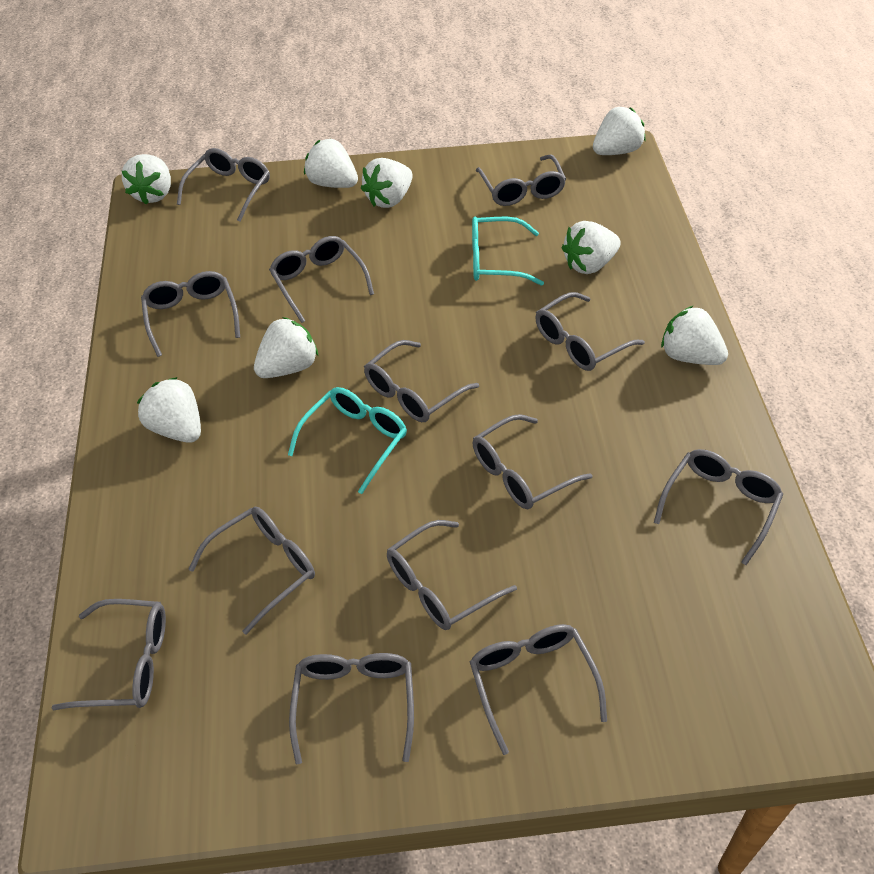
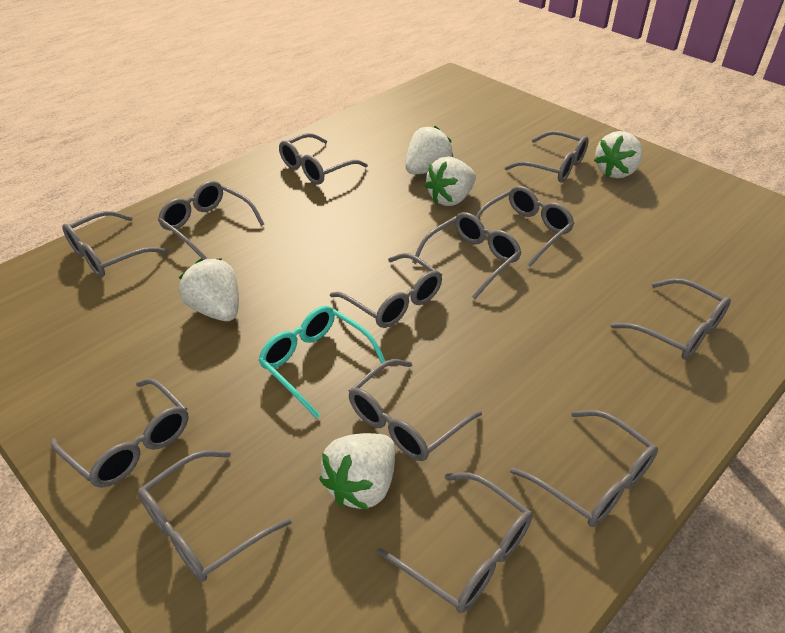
turquoise glasses: 2 -> 1
white strawberry: 8 -> 5

